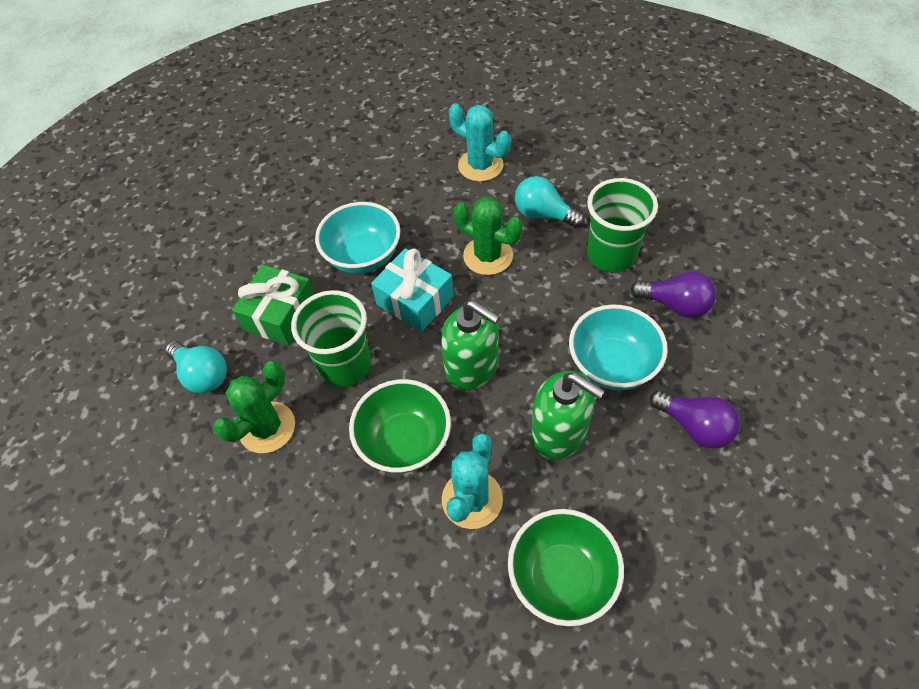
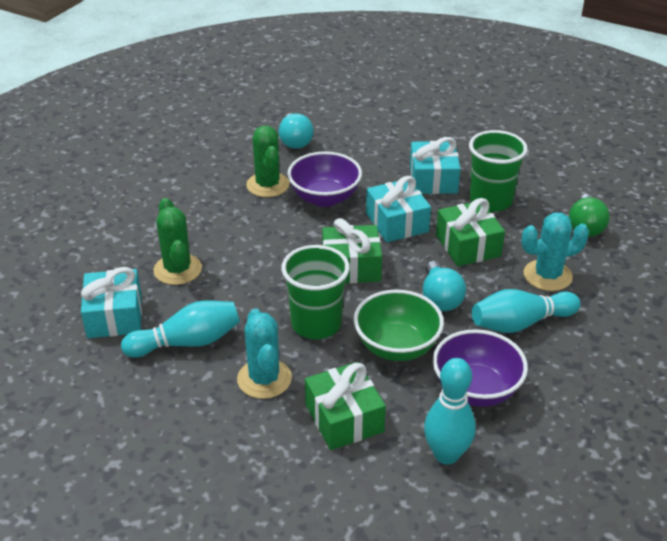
green bowl: 2 -> 1
green gift: 1 -> 3
green light bulb: 0 -> 1
green soap dispenser: 2 -> 0
purple bowl: 0 -> 2
purple light bulb: 2 -> 0
turquoise bowl: 2 -> 0
turquoise bowling pin: 0 -> 3
turquoise gift: 1 -> 3

